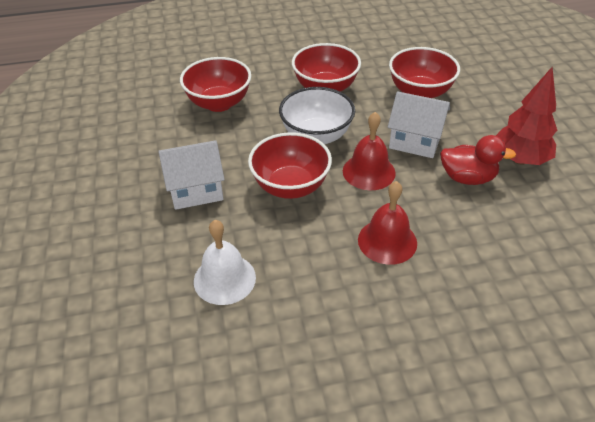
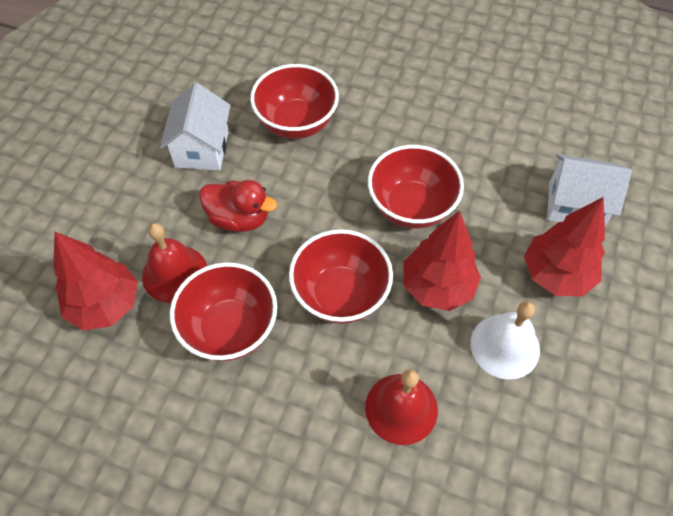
red tree: 1 -> 3
white bowl: 1 -> 0

